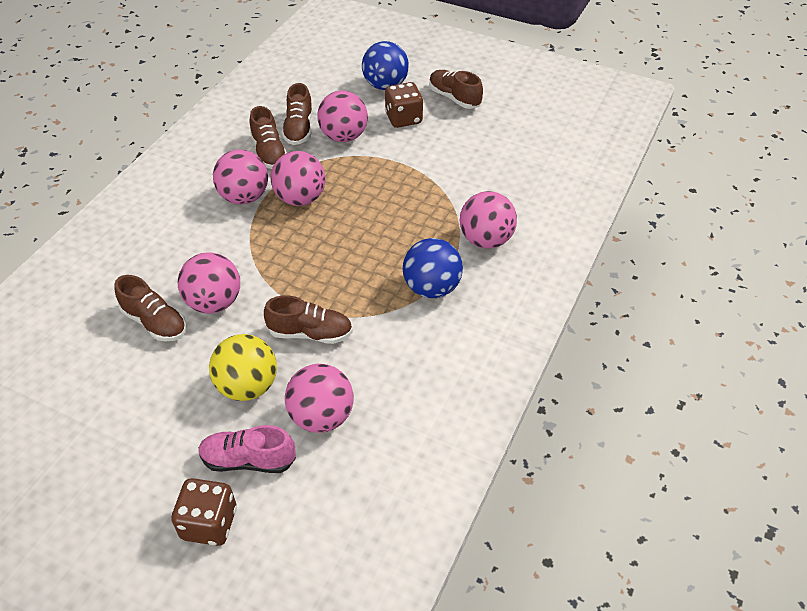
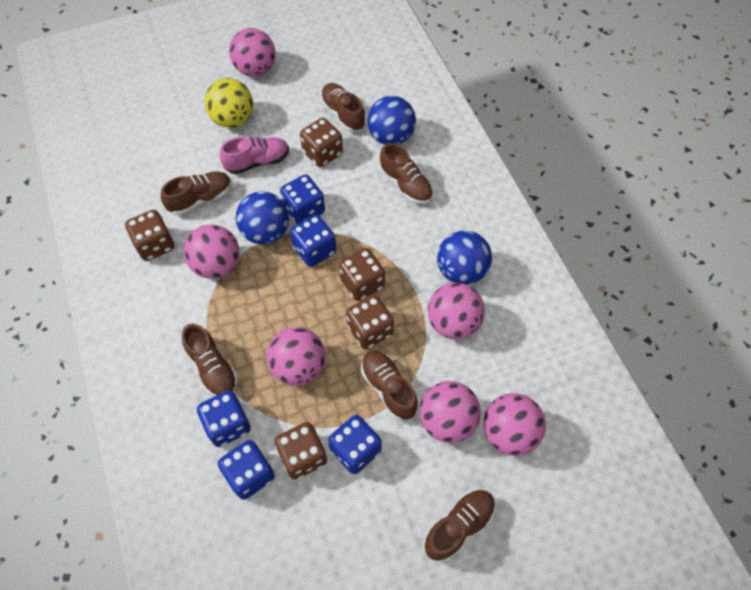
blue ball: 2 -> 3
blue dice: 0 -> 5
brown dice: 2 -> 5
brown shoe: 5 -> 6

